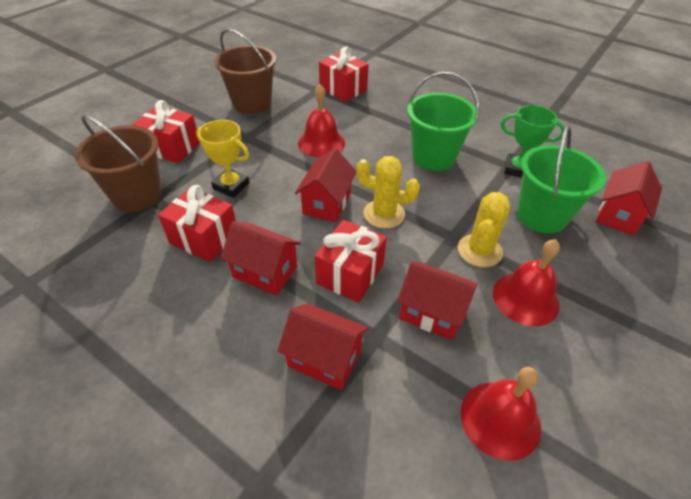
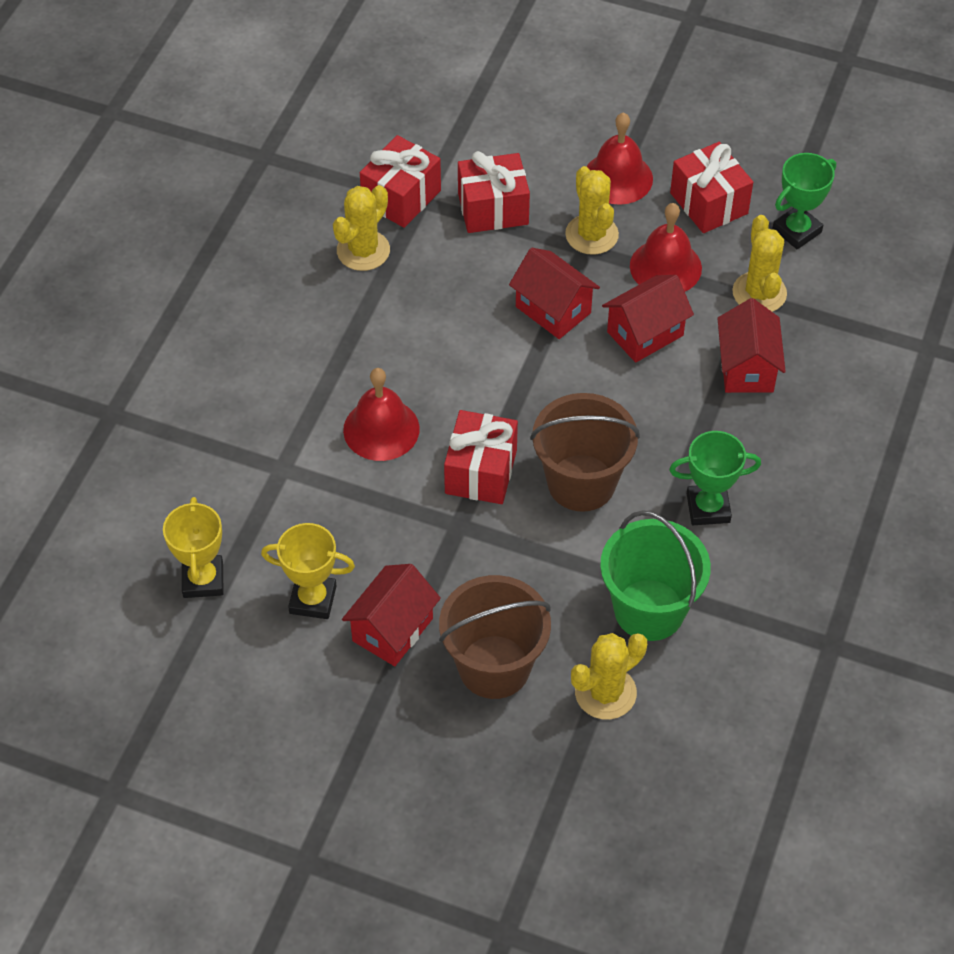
green bucket: 2 -> 1
green trophy: 1 -> 2
red house: 5 -> 4
yellow cactus: 2 -> 4
yellow trophy: 1 -> 2

